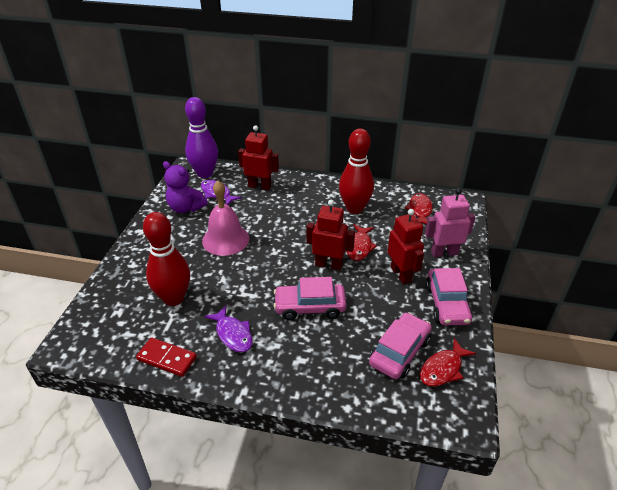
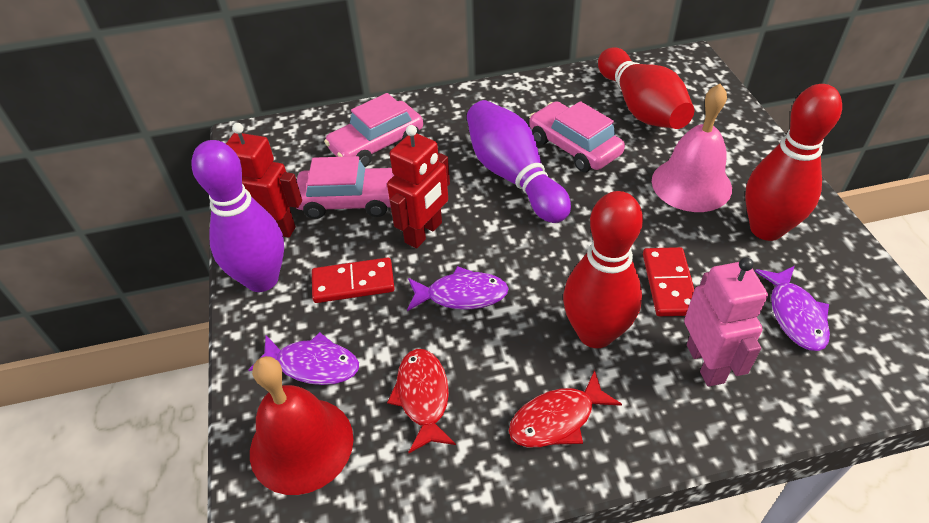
purple bowling pin: 1 -> 2
purple fish: 2 -> 3
purple teddy bear: 1 -> 0
red bell: 0 -> 1
red bowling pin: 2 -> 3
red domino: 1 -> 2
red fish: 3 -> 2
red robot: 3 -> 2

